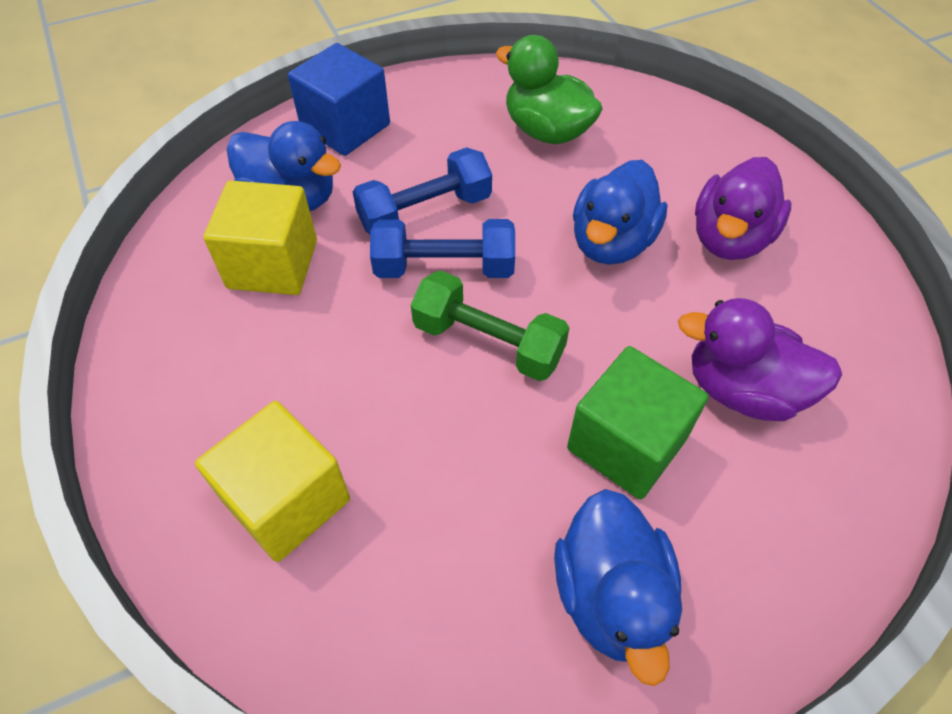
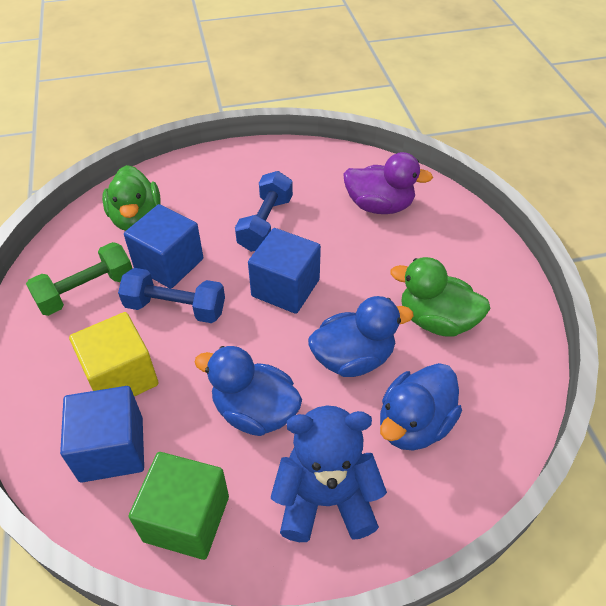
blue cube: 1 -> 3
blue teddy bear: 0 -> 1
green duck: 1 -> 2
purple duck: 2 -> 1
yellow cube: 2 -> 1

